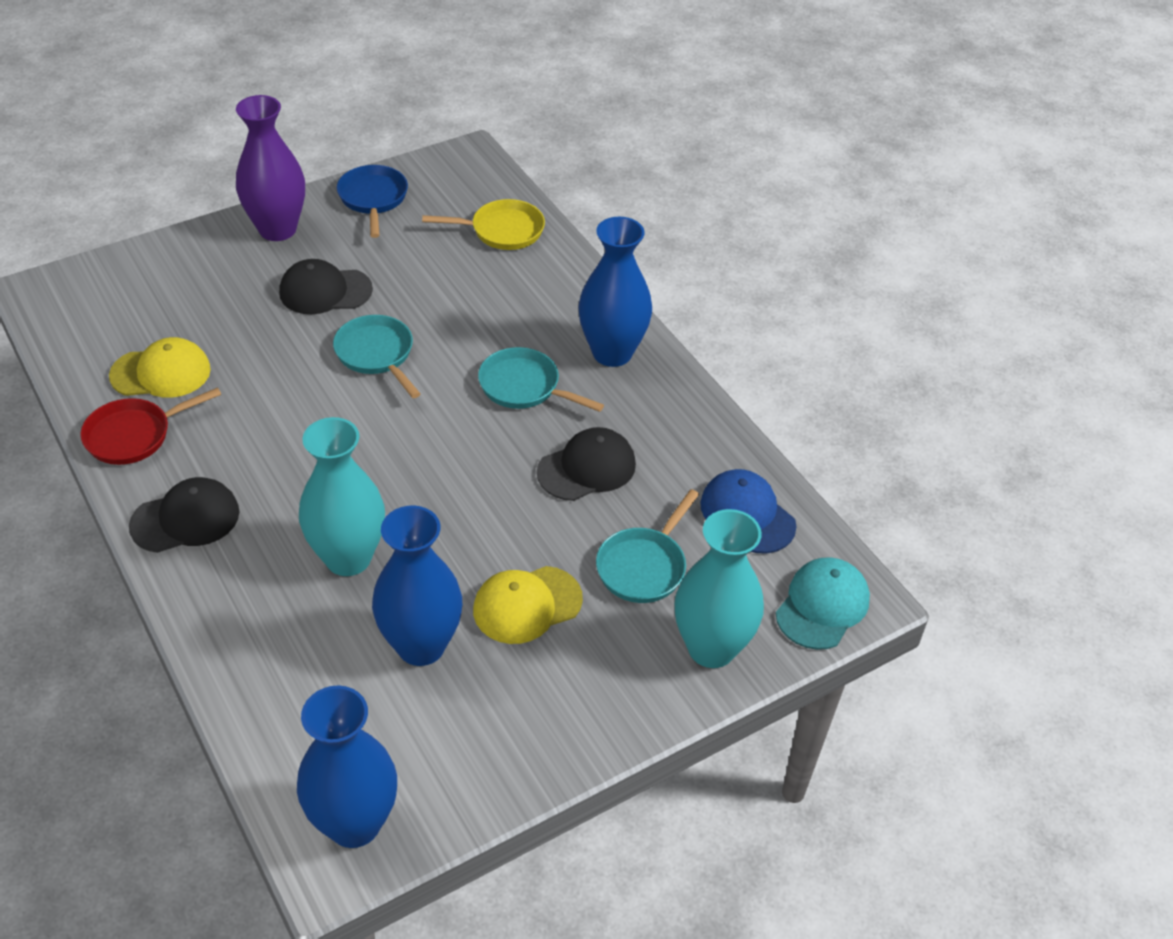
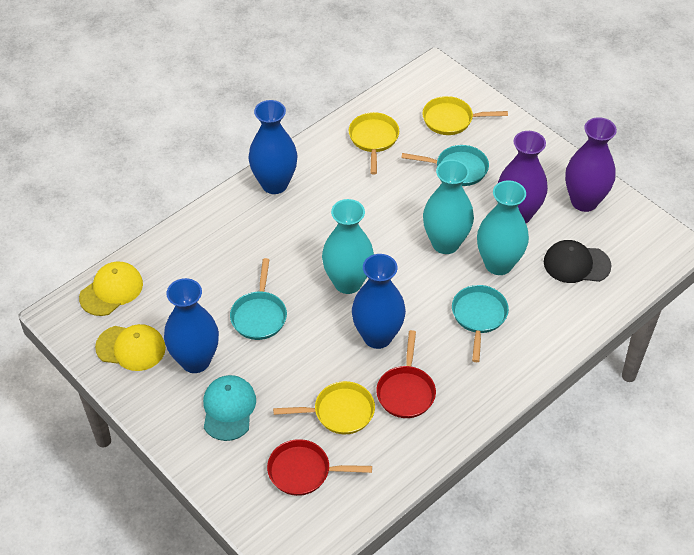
black cap: 3 -> 1
blue cap: 1 -> 0
blue pan: 1 -> 0
purple vase: 1 -> 2
red pan: 1 -> 2
turquoise vase: 2 -> 3
yellow pan: 1 -> 3

